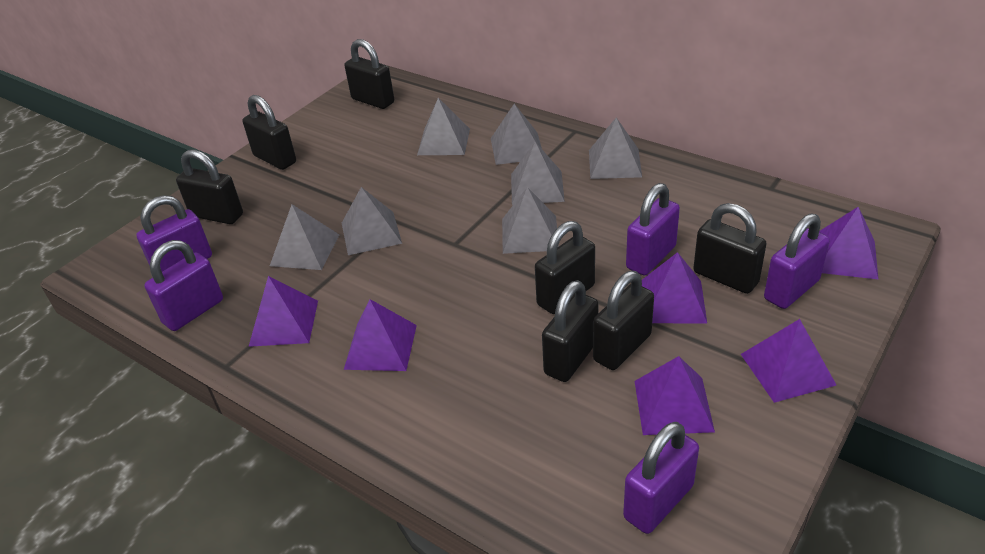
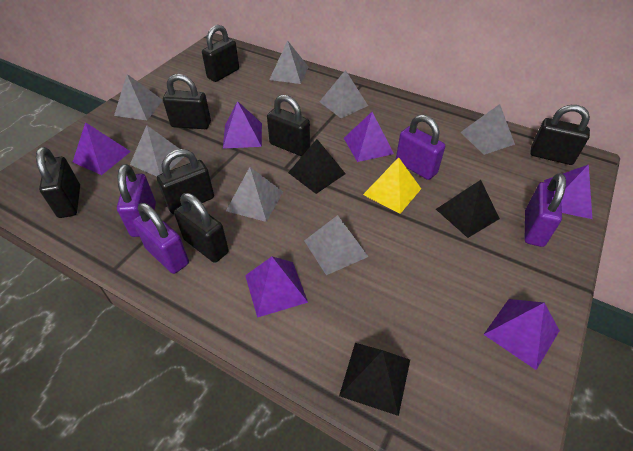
black pyramid: 0 -> 3
purple padlock: 5 -> 4
yellow pyramid: 0 -> 1

